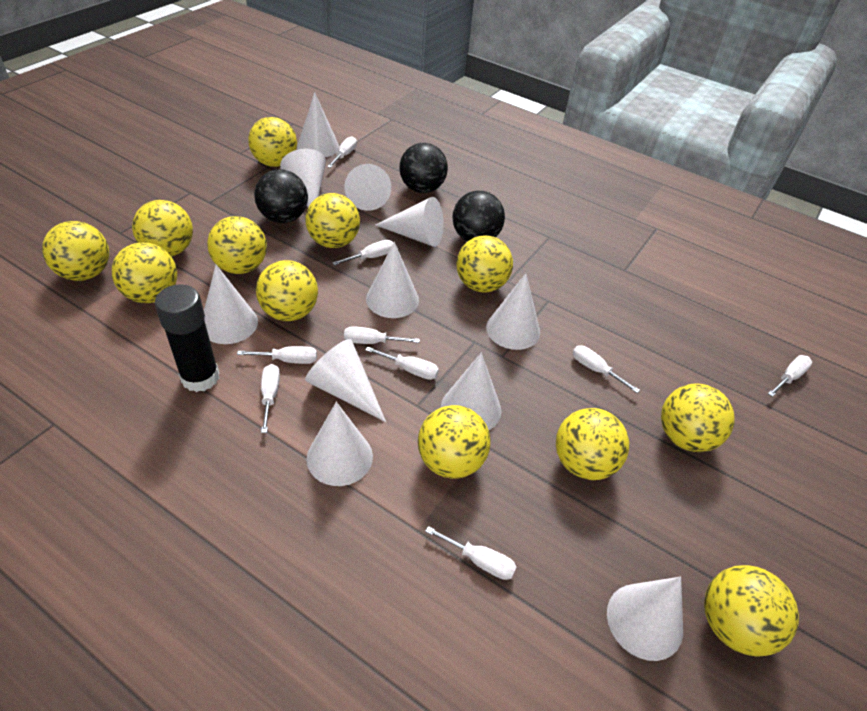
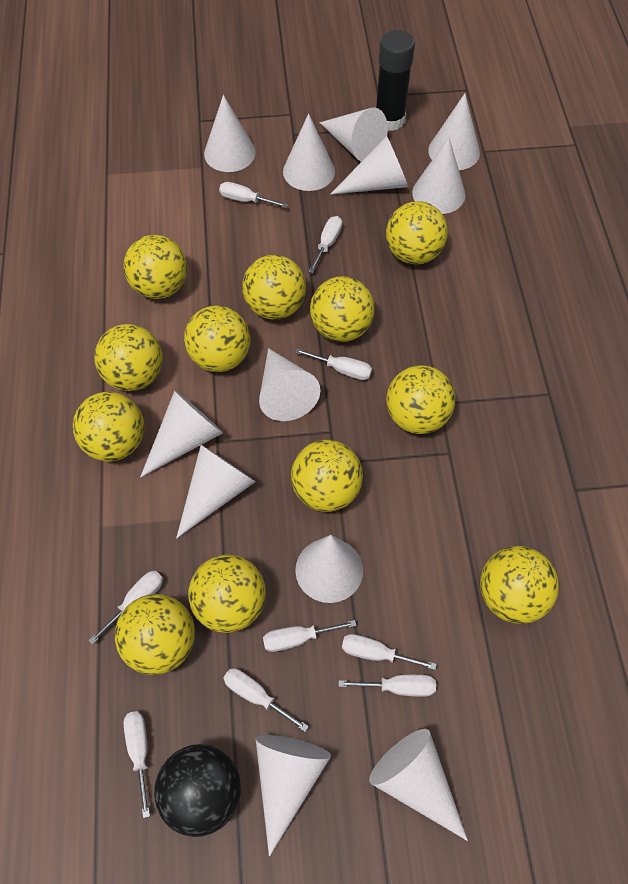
black ball: 3 -> 1
white cone: 11 -> 12

